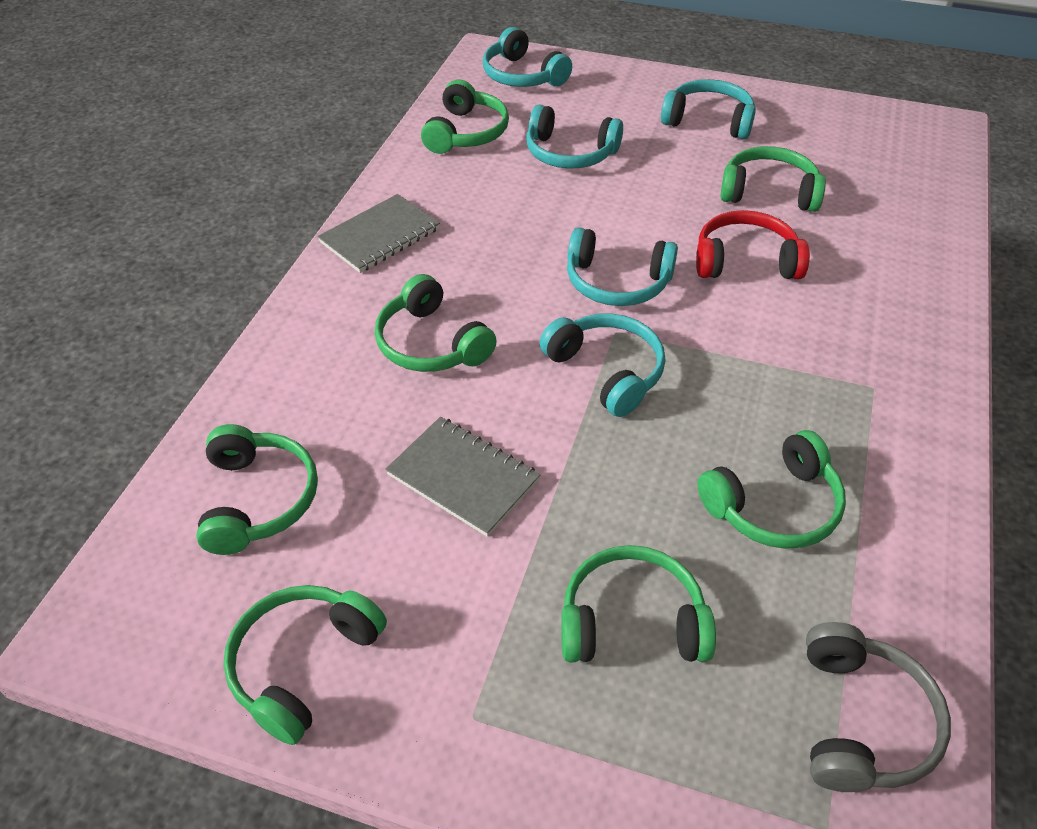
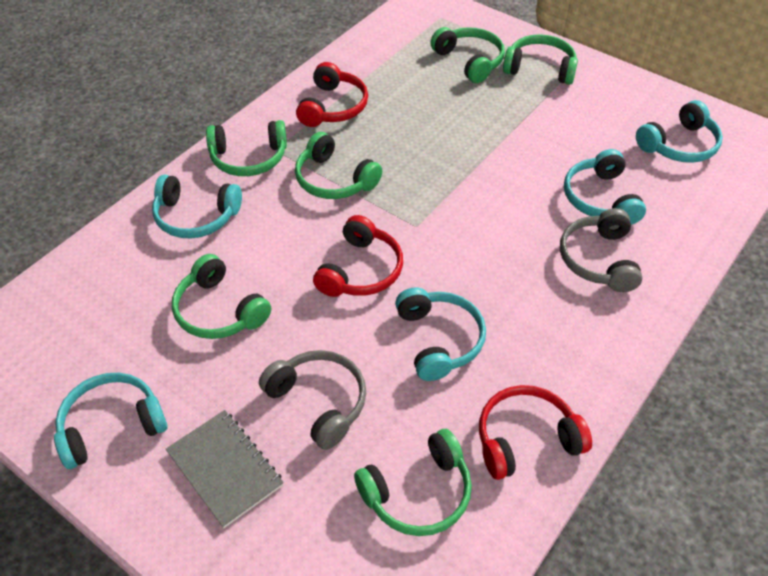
green headphones: 7 -> 6
grey headphones: 1 -> 2
grey notebook: 2 -> 1
red headphones: 1 -> 3

